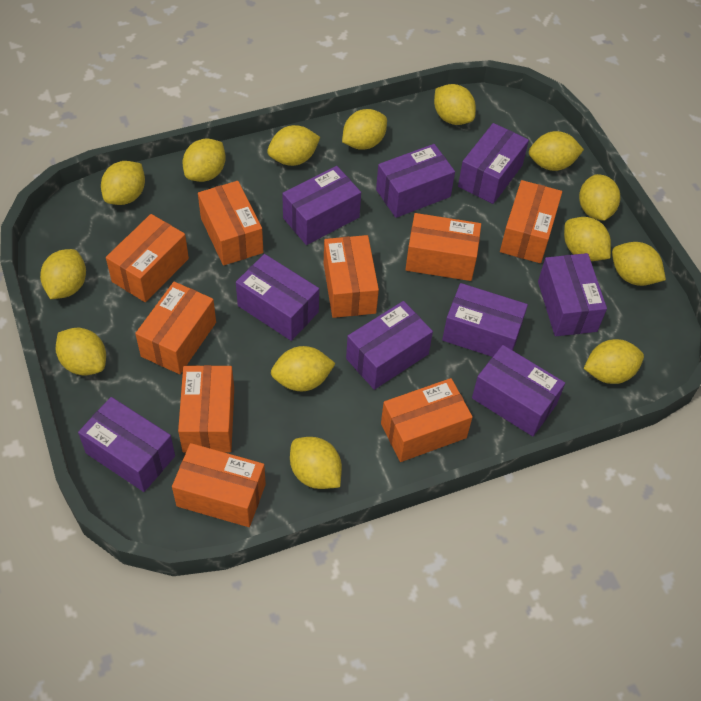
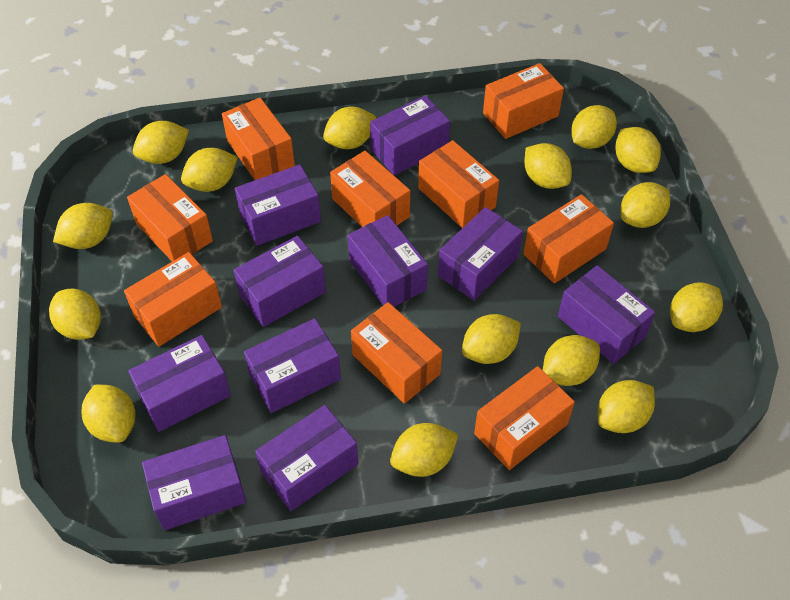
purple box: 9 -> 10
yellow lemon: 14 -> 15

